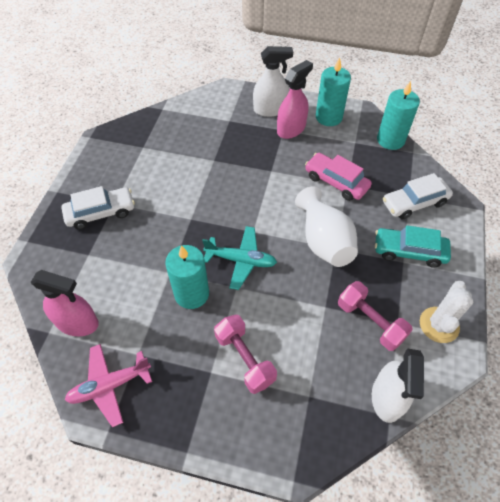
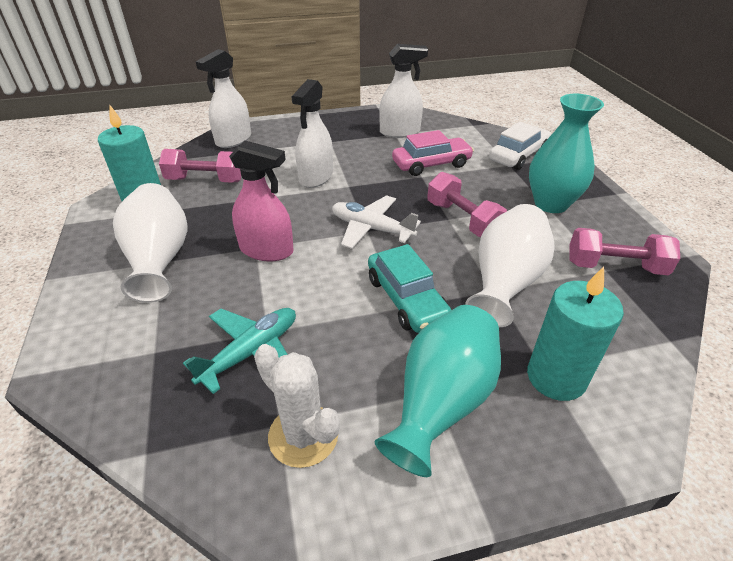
pink dumbbell: 2 -> 3
pink plane: 1 -> 0
pink spray bottle: 2 -> 1
turquoise candle: 3 -> 2
turquoise vase: 0 -> 2
white car: 2 -> 1
white plane: 0 -> 1
white spray bottle: 2 -> 3
white vase: 1 -> 2

